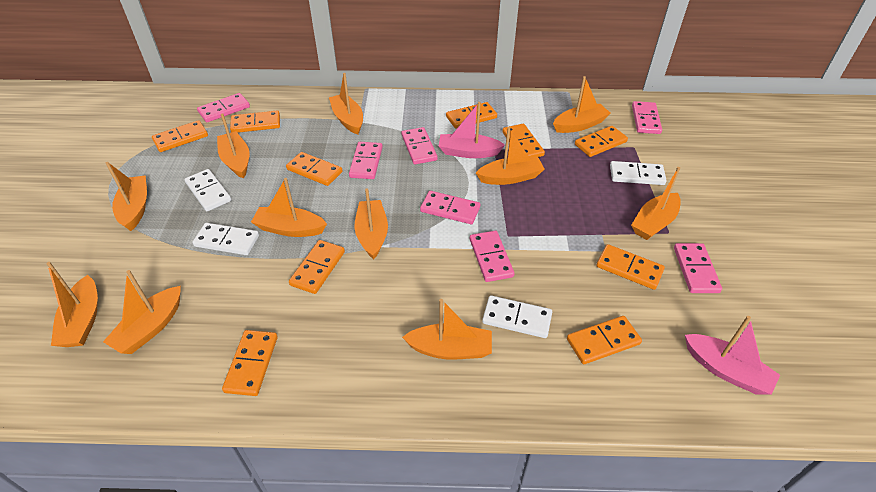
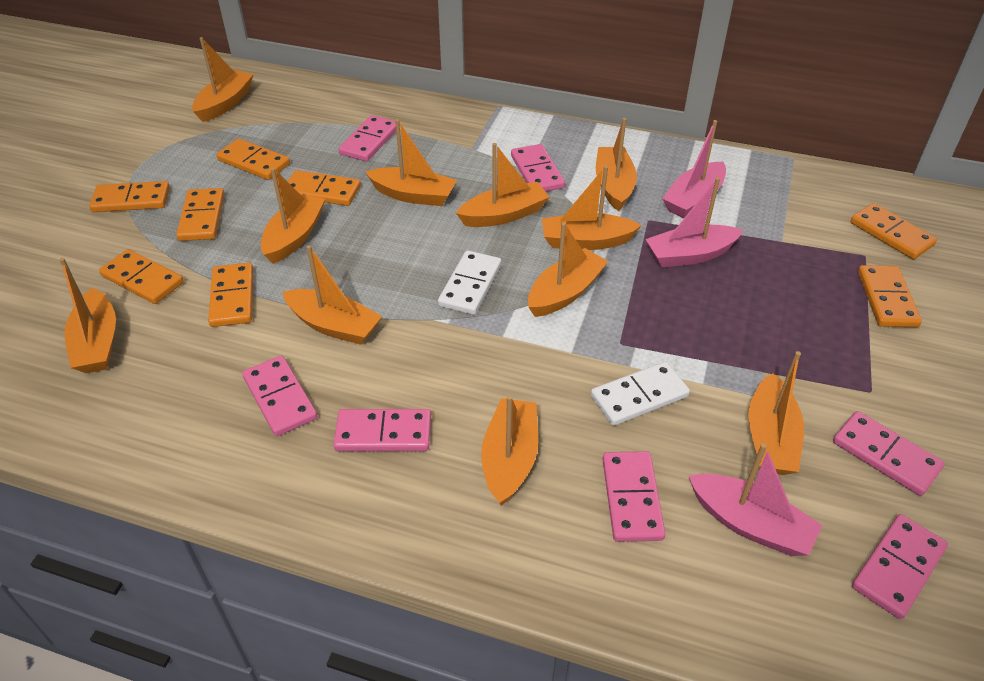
orange domino: 10 -> 8
pink boat: 2 -> 3
white domino: 4 -> 2

